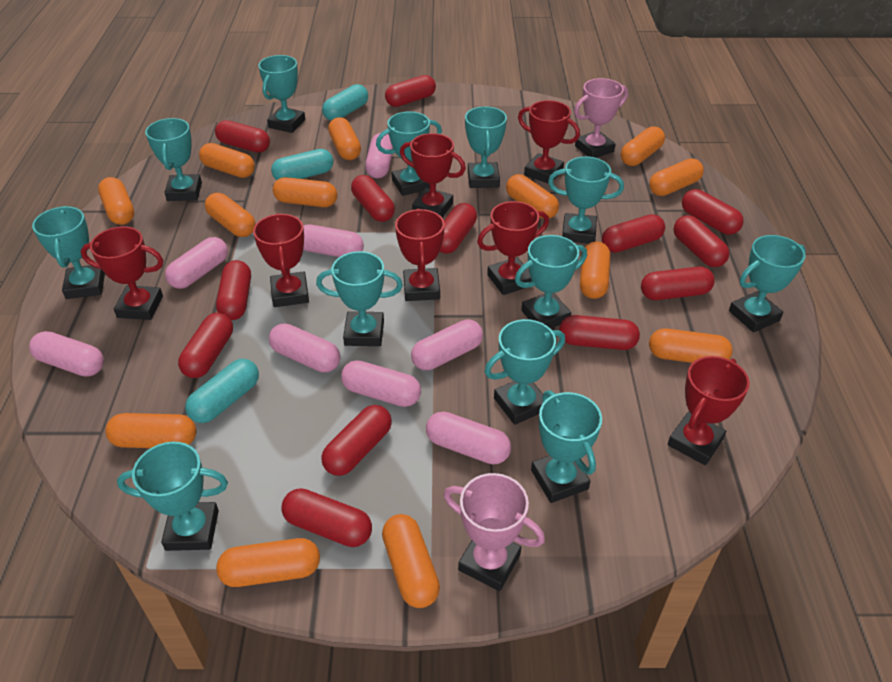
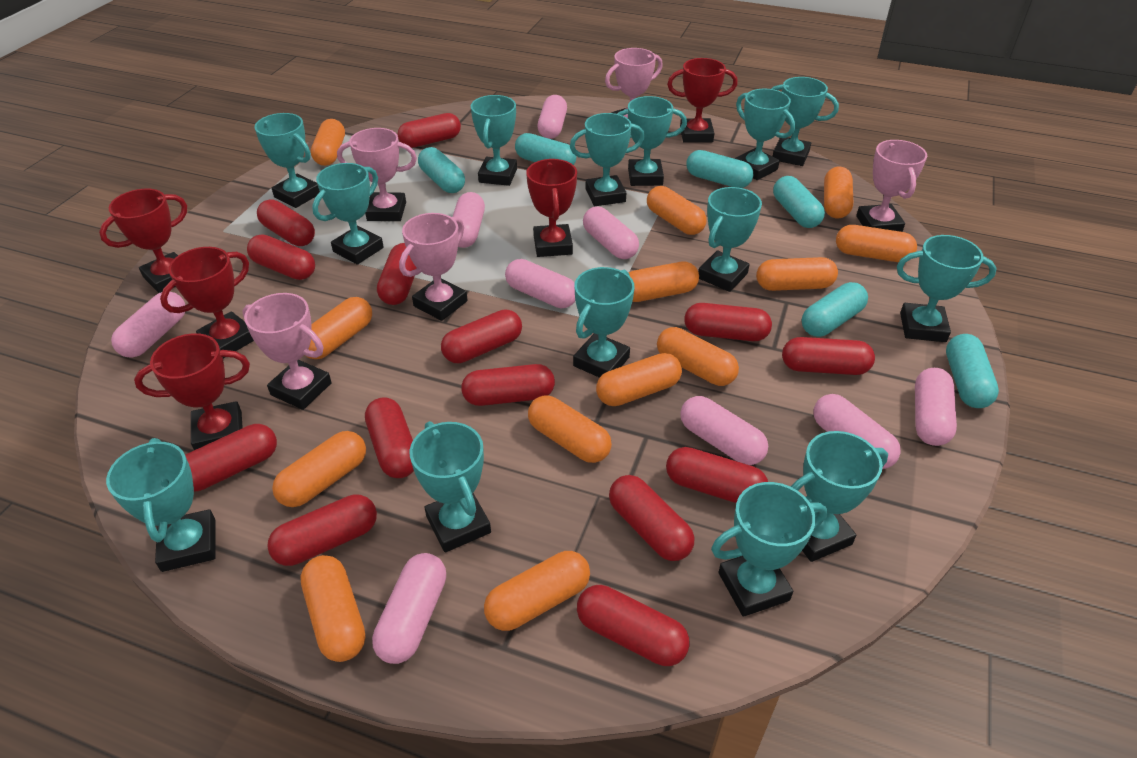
pink capsule: 8 -> 9
pink trophy: 2 -> 5
red capsule: 13 -> 14
red trophy: 7 -> 5
turquoise capsule: 3 -> 6
turquoise trophy: 12 -> 14

